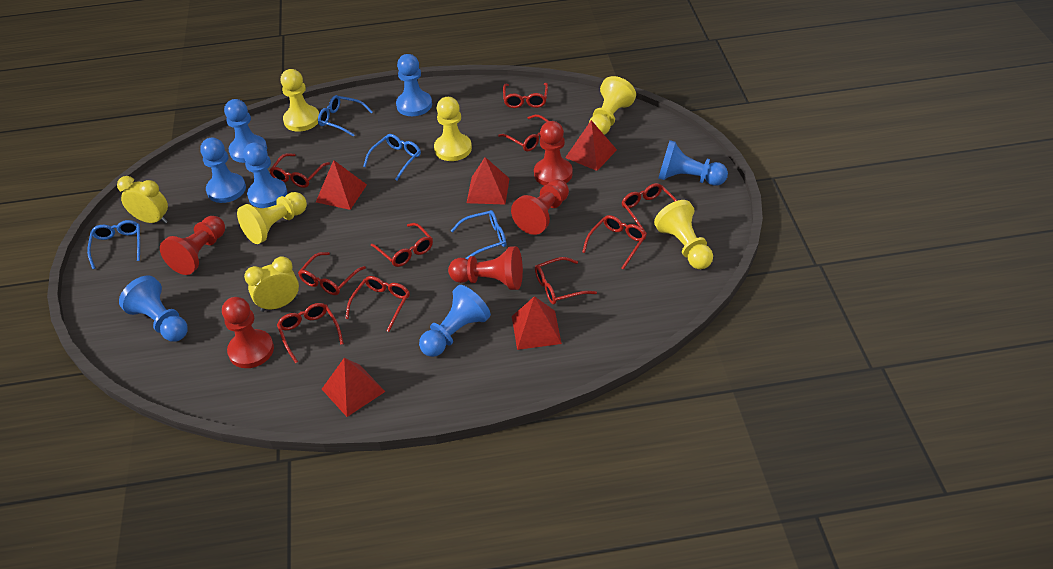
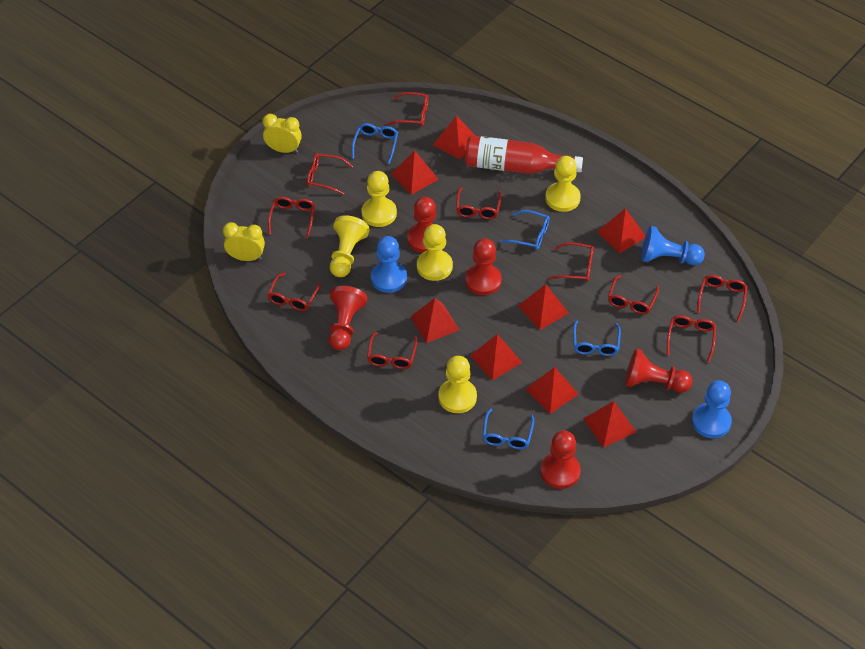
blue pawn: 7 -> 3
red bottle: 0 -> 1
red pyramid: 5 -> 8

